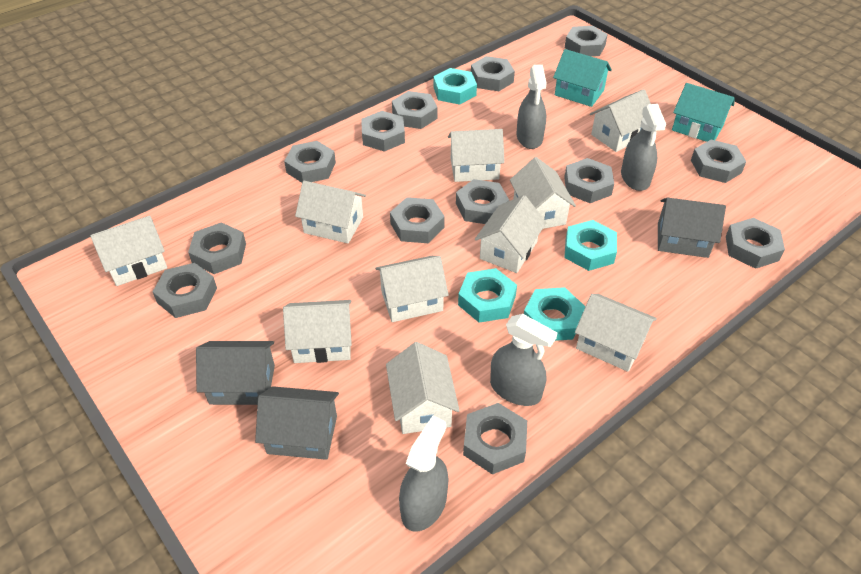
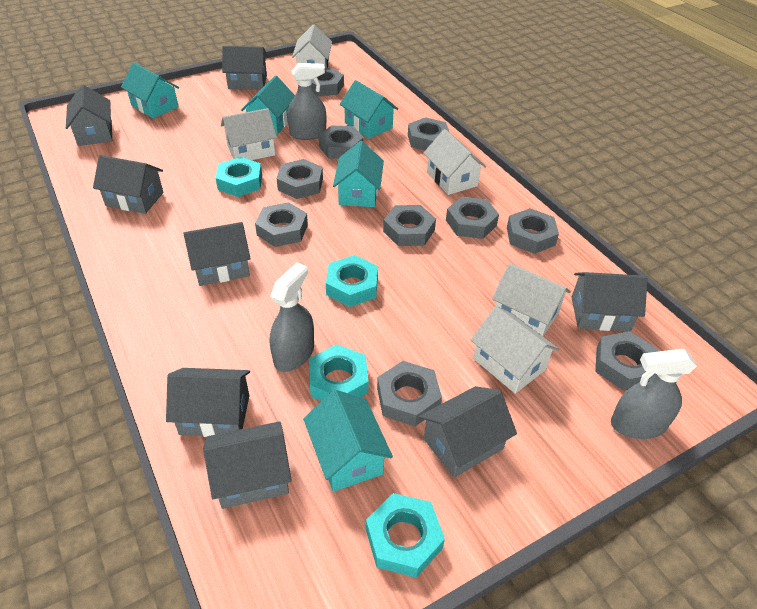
grey house: 3 -> 8
grey nut: 13 -> 10
grey spray bottle: 4 -> 3
turquoise house: 2 -> 5
white house: 10 -> 5

